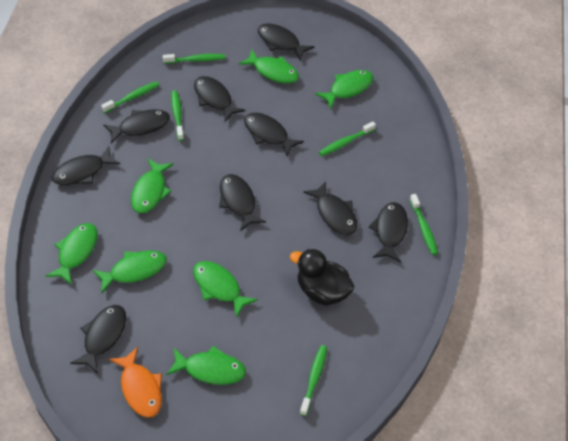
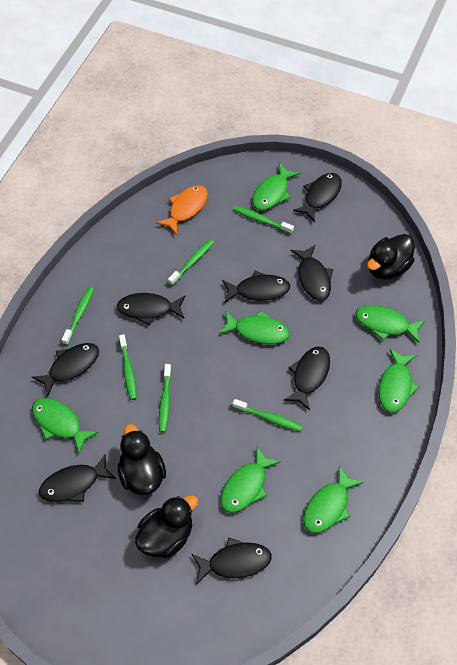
black duck: 1 -> 3
black fish: 9 -> 8

